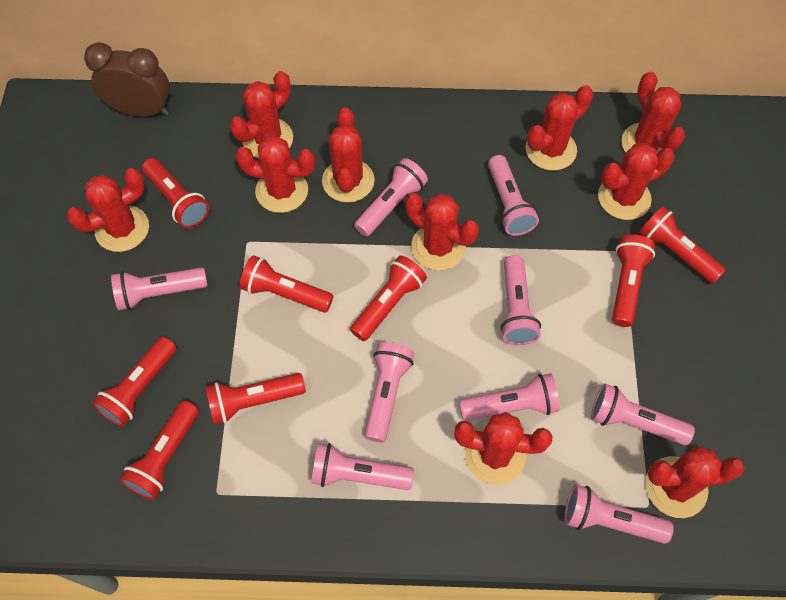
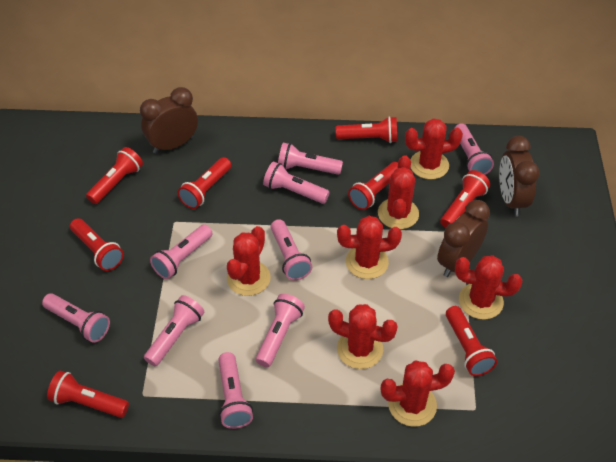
brown clock: 1 -> 3
red cactus: 10 -> 7

